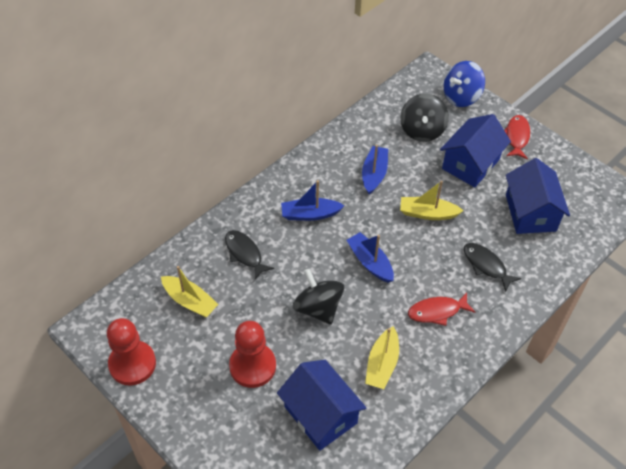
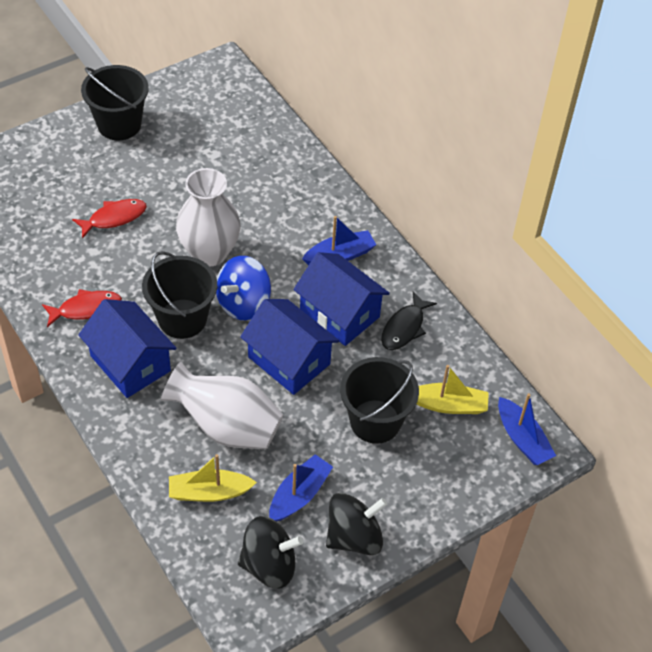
black bucket: 0 -> 3
black fish: 2 -> 1
red pawn: 2 -> 0
white vase: 0 -> 2
yellow boat: 3 -> 2

